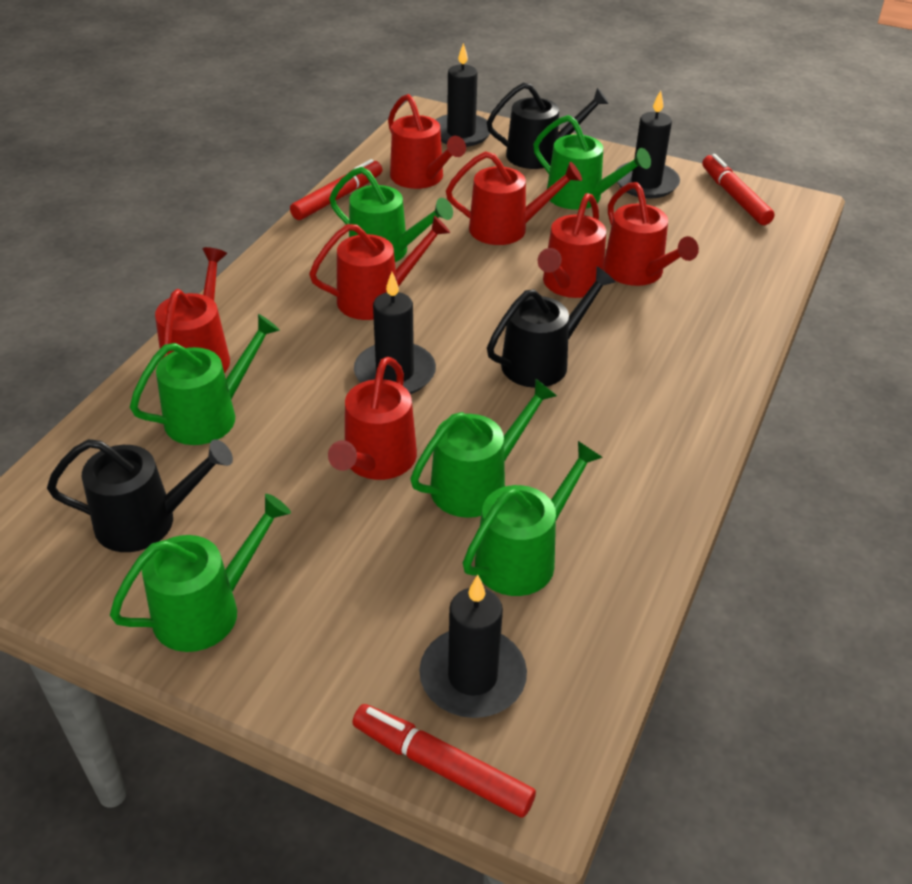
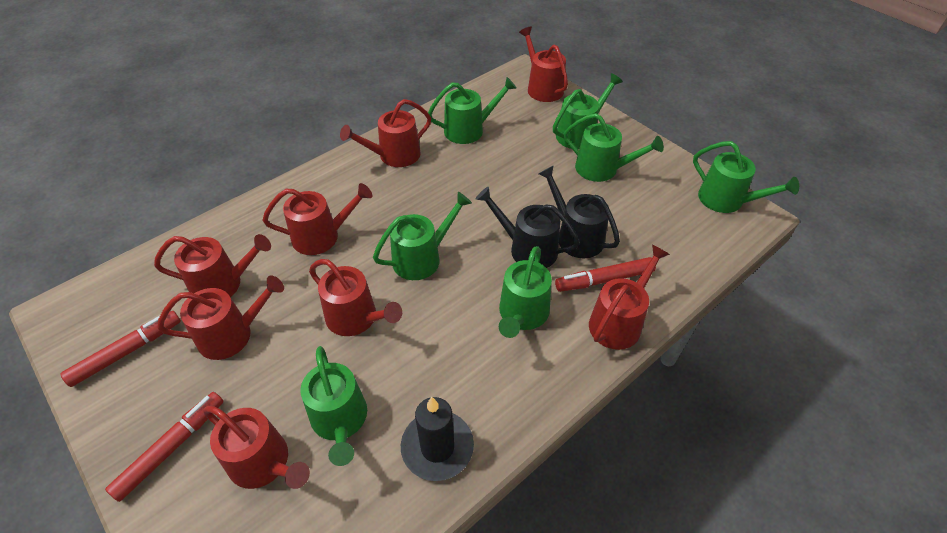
black candle: 4 -> 1
black watering can: 3 -> 2
green watering can: 6 -> 7
red watering can: 7 -> 8

